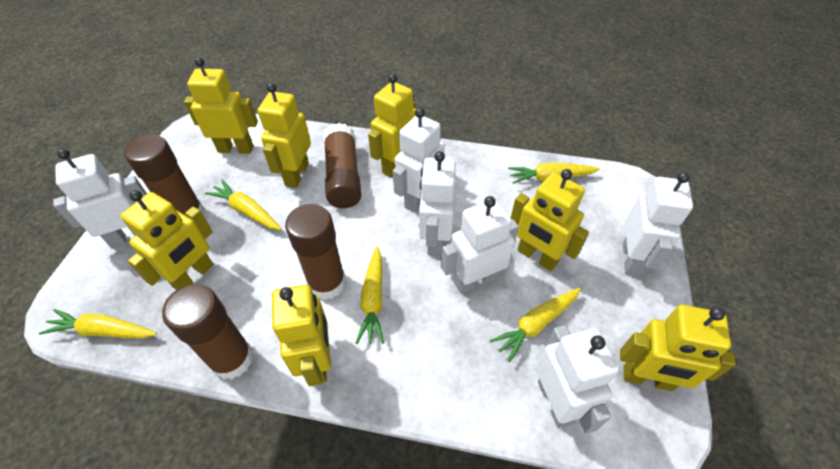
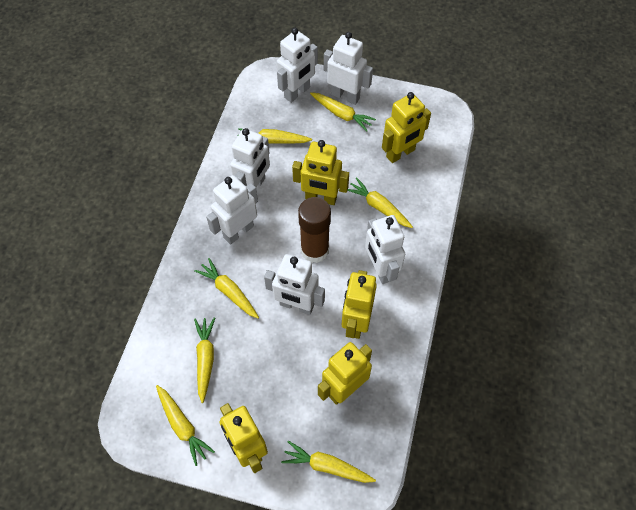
brown glue stick: 4 -> 1
yellow carrot: 5 -> 7
yellow robot: 7 -> 5

